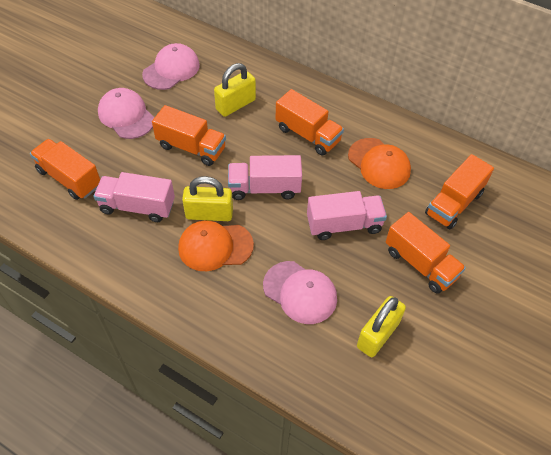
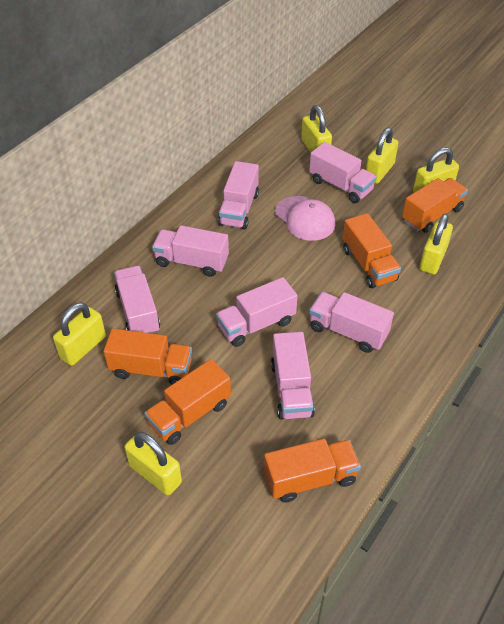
orange cap: 2 -> 0
pink cap: 3 -> 1
pink truck: 3 -> 7
yellow padlock: 3 -> 6

